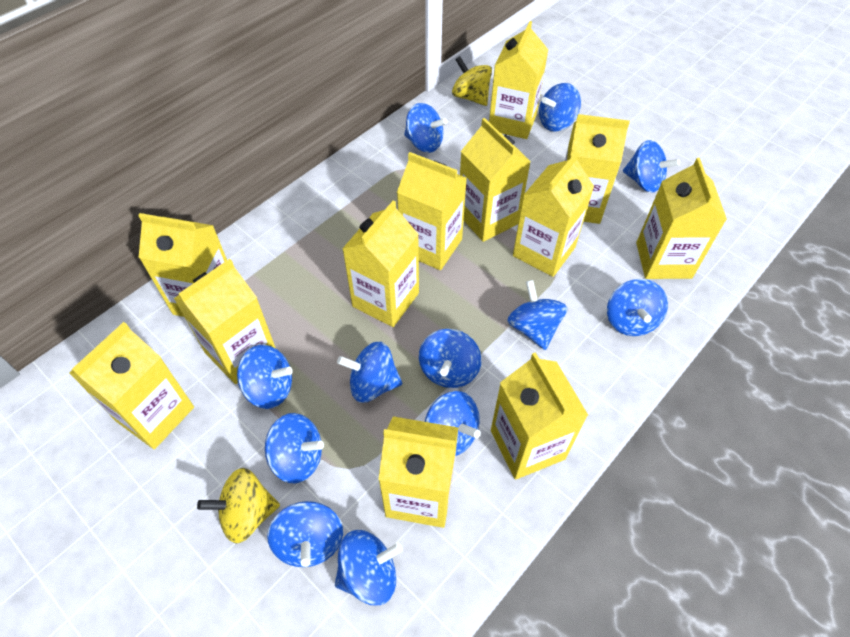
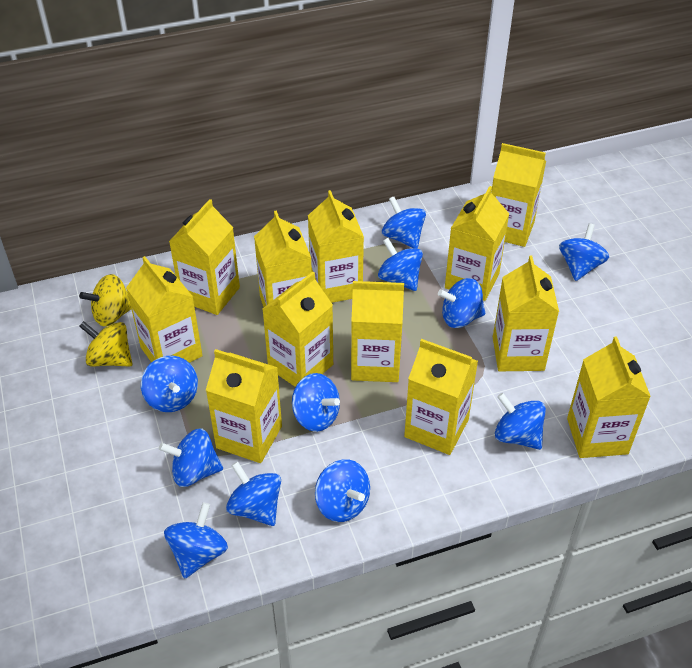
blue spinning top: 12 -> 11

